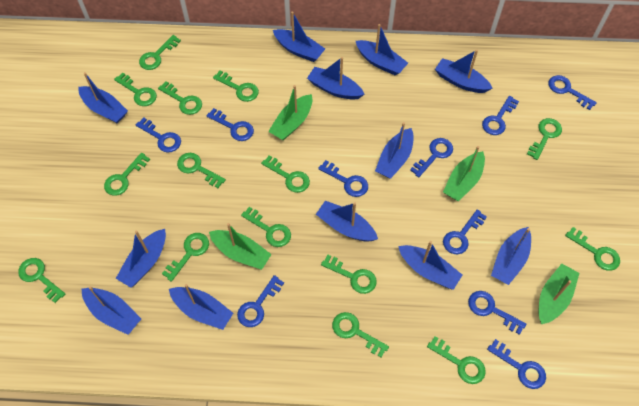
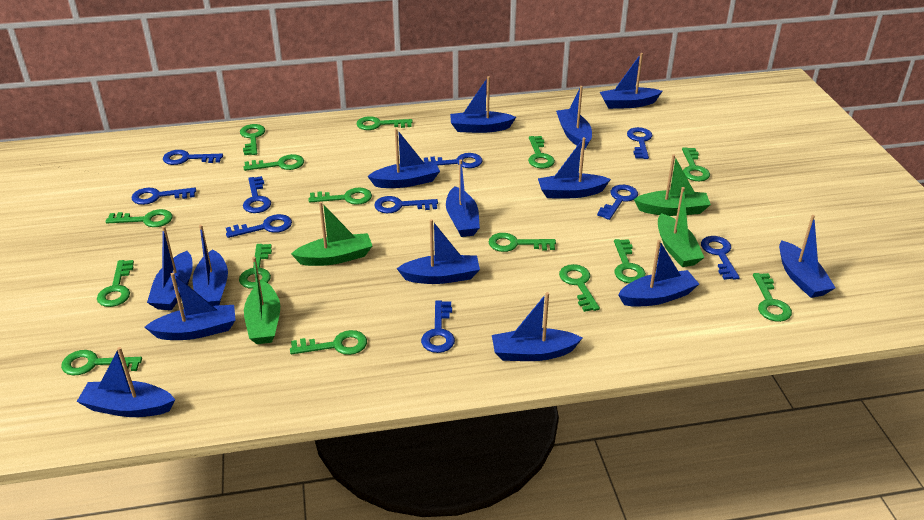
blue boat: 12 -> 14

